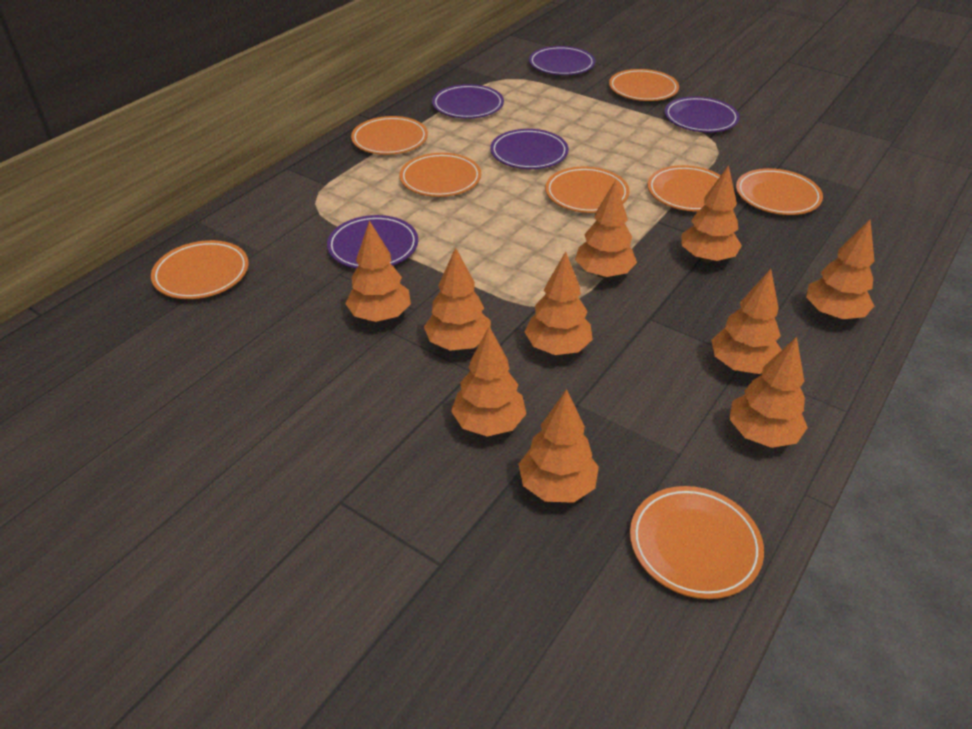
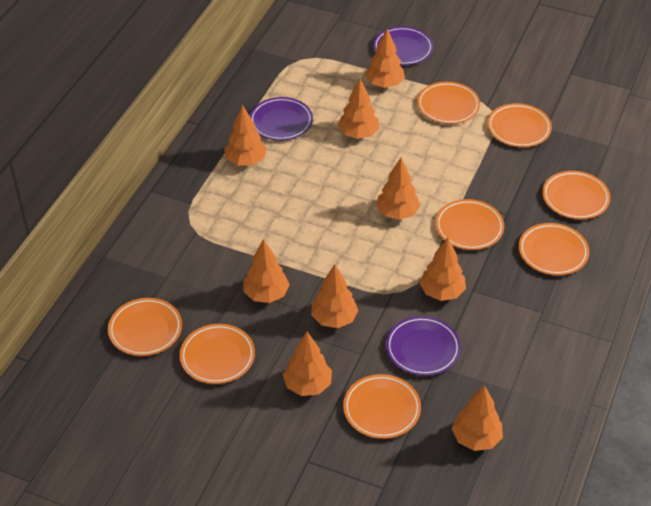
orange tree: 10 -> 9
purple plate: 5 -> 3

